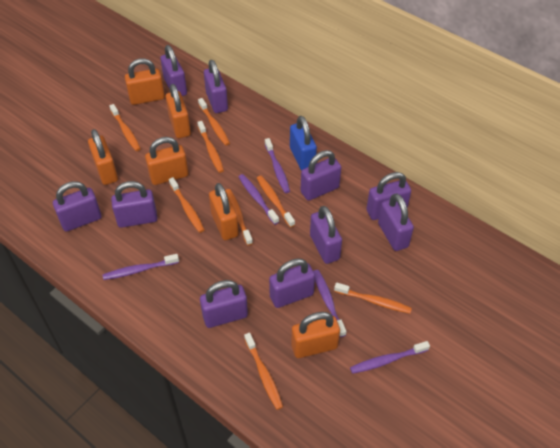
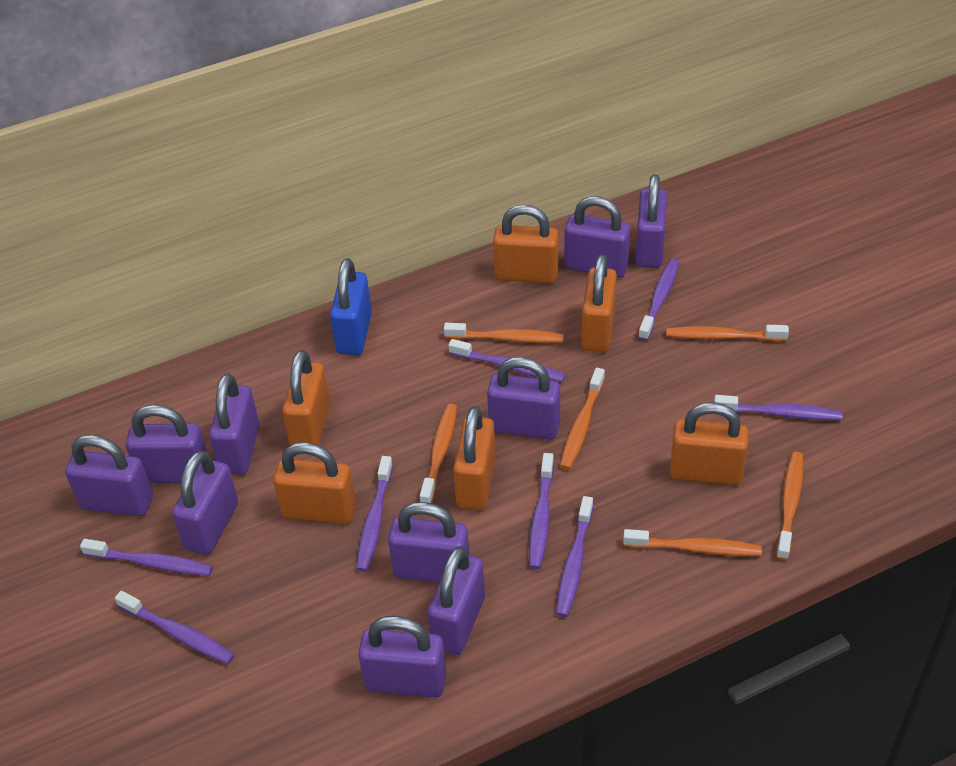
orange toothbrush: 8 -> 6
purple toothbrush: 5 -> 8

